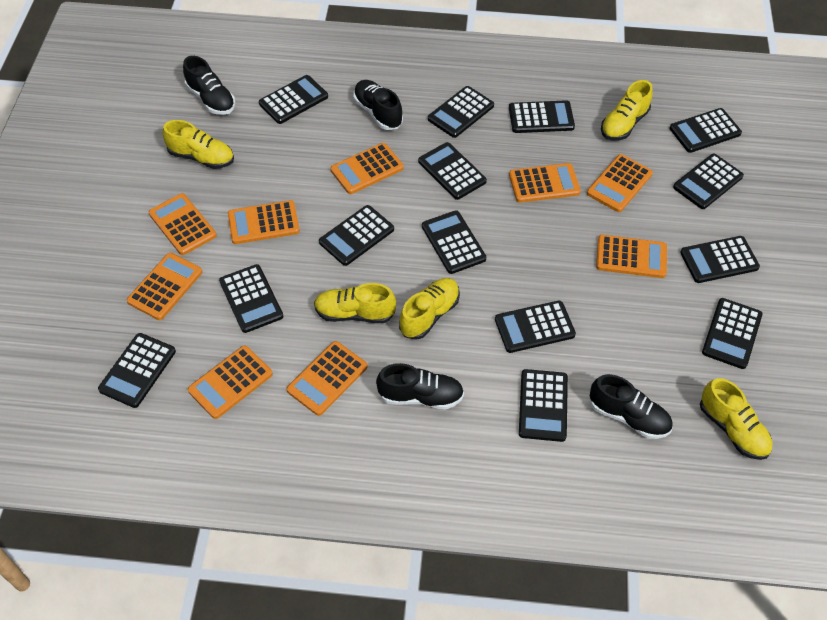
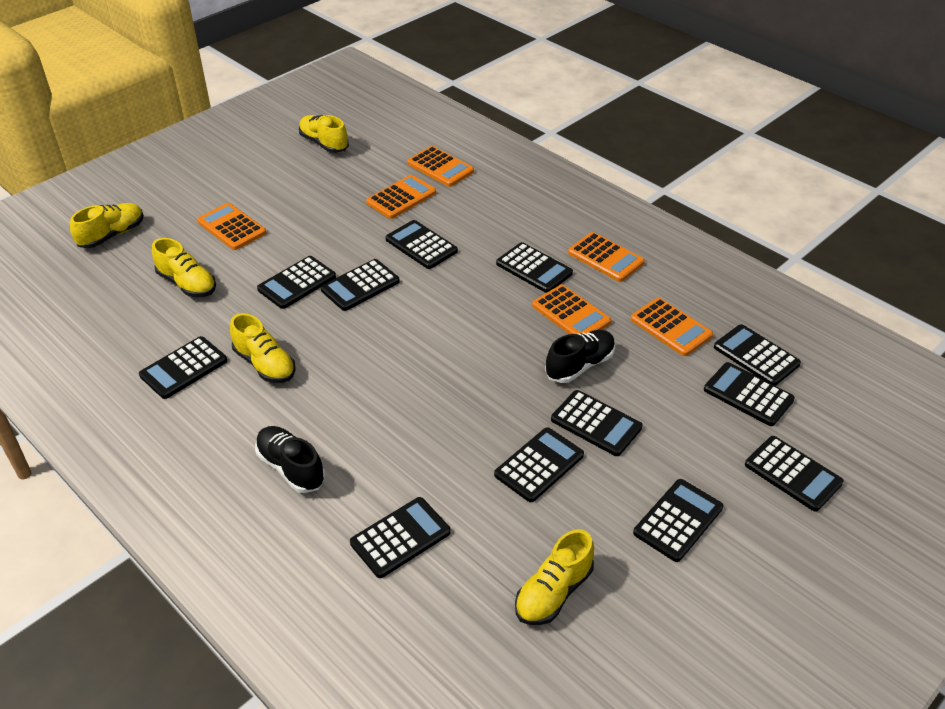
black calculator: 14 -> 12
black shoe: 4 -> 2
orange calculator: 9 -> 6

